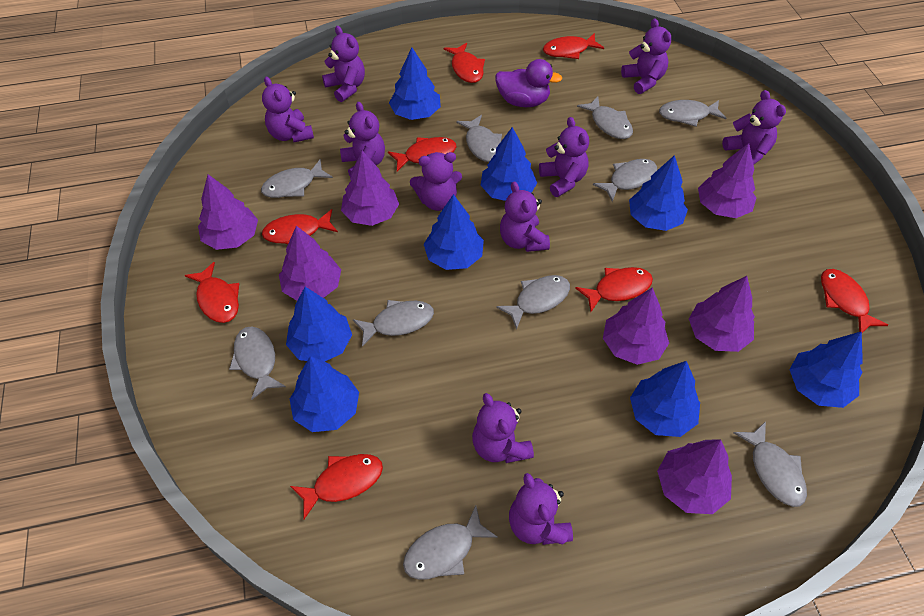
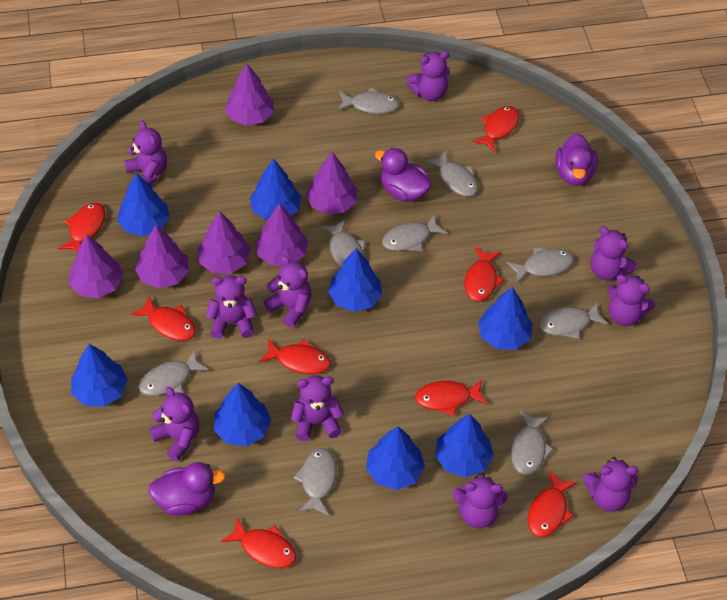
grey fish: 10 -> 9
purple duck: 1 -> 3
purple tree: 7 -> 6

